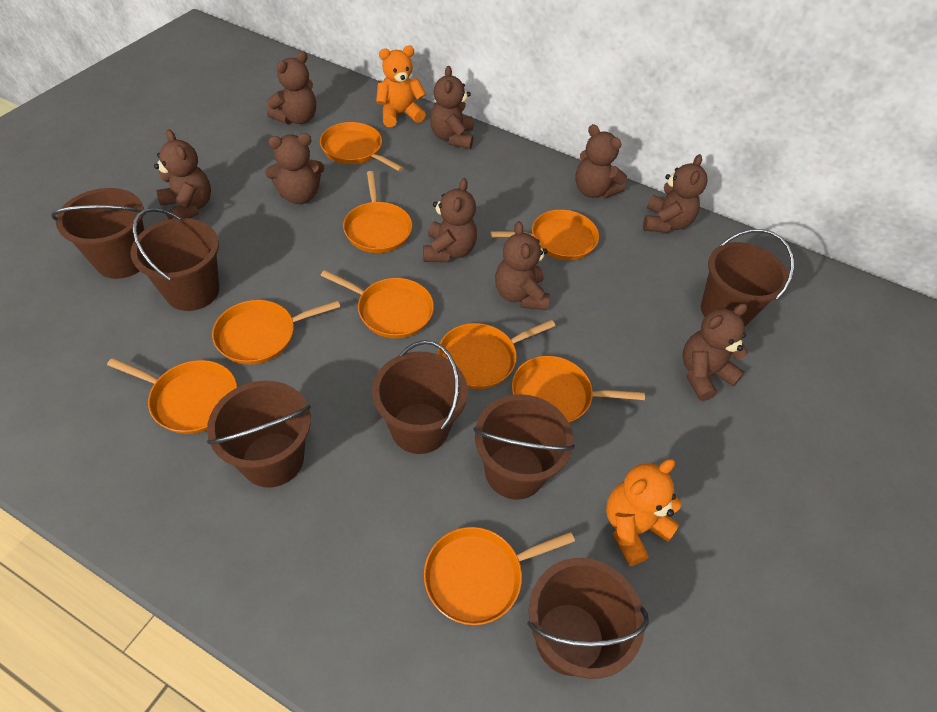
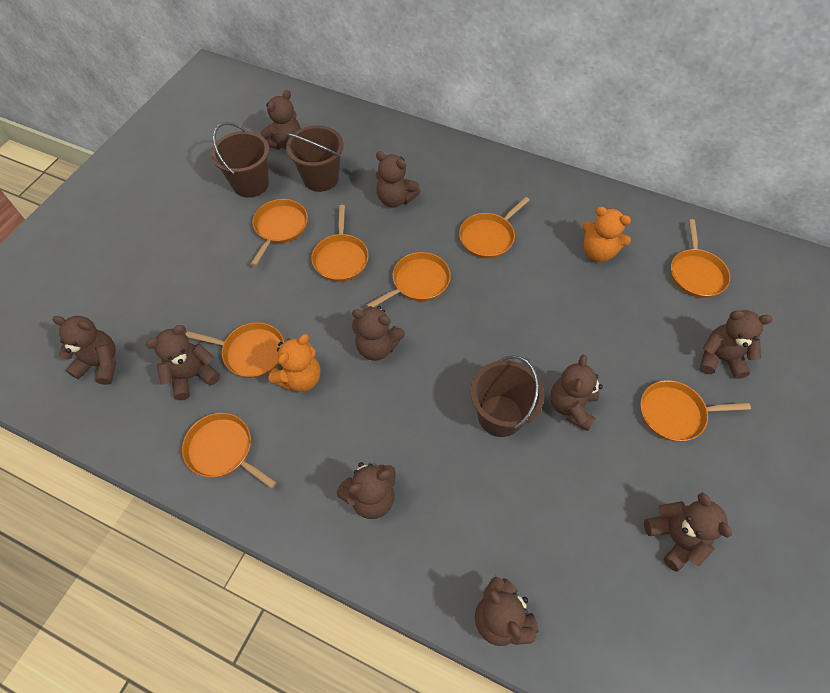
brown bucket: 7 -> 3
brown teddy bear: 9 -> 10
orange pan: 9 -> 8

